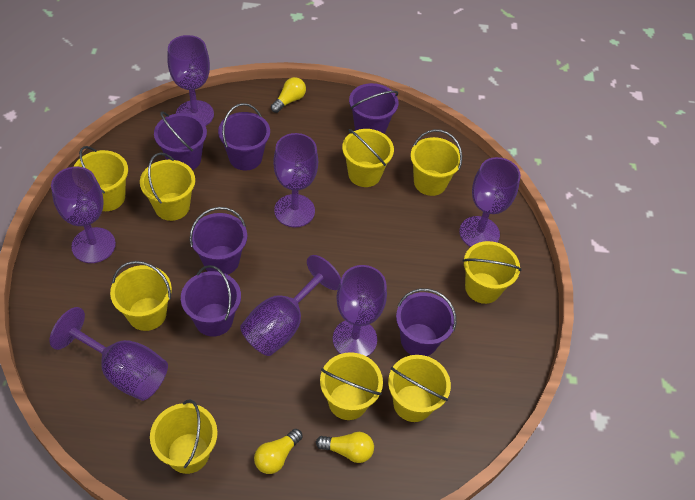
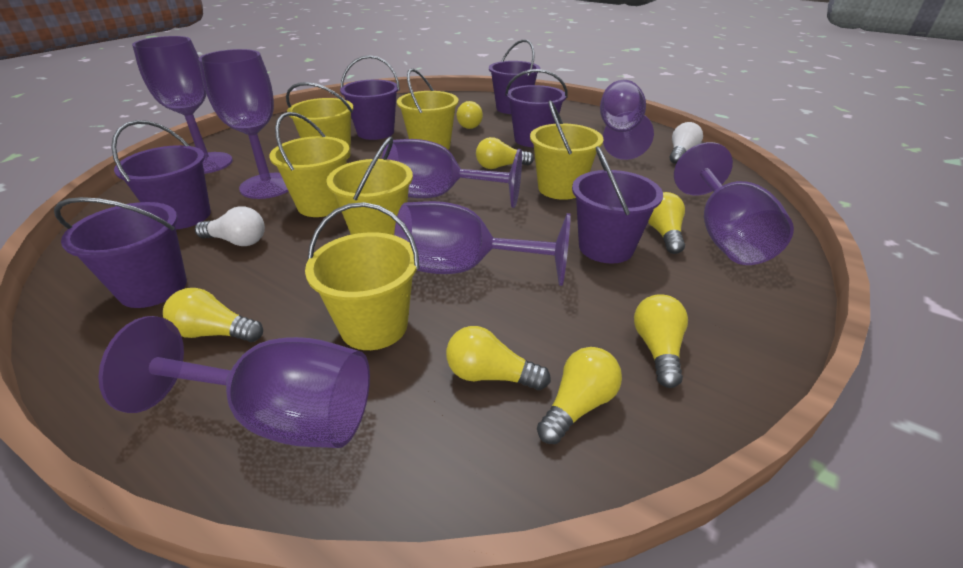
white light bulb: 0 -> 2
yellow bucket: 9 -> 6
yellow light bulb: 3 -> 7

